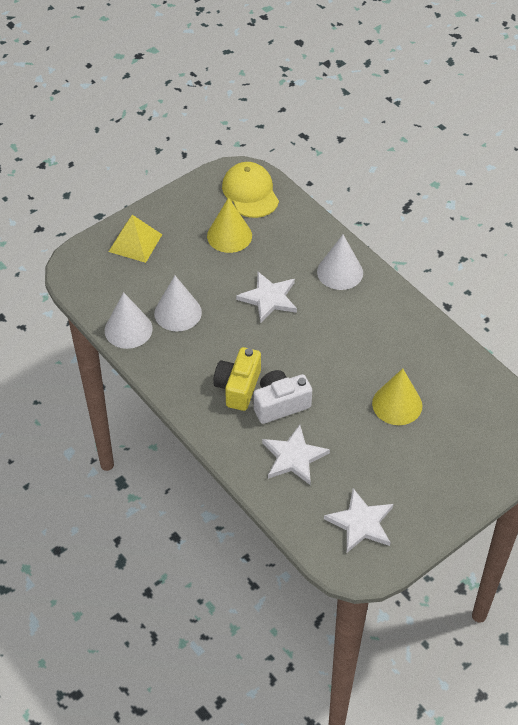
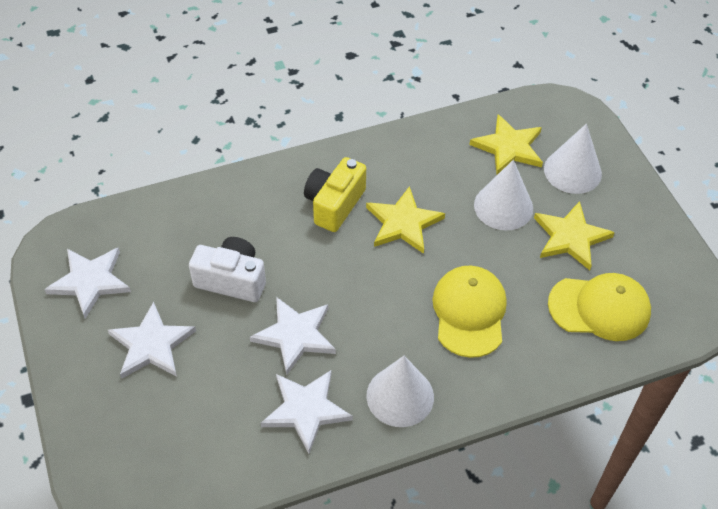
white star: 3 -> 4
yellow cap: 1 -> 2
yellow cone: 2 -> 0
yellow pyramid: 1 -> 0
yellow star: 0 -> 3

